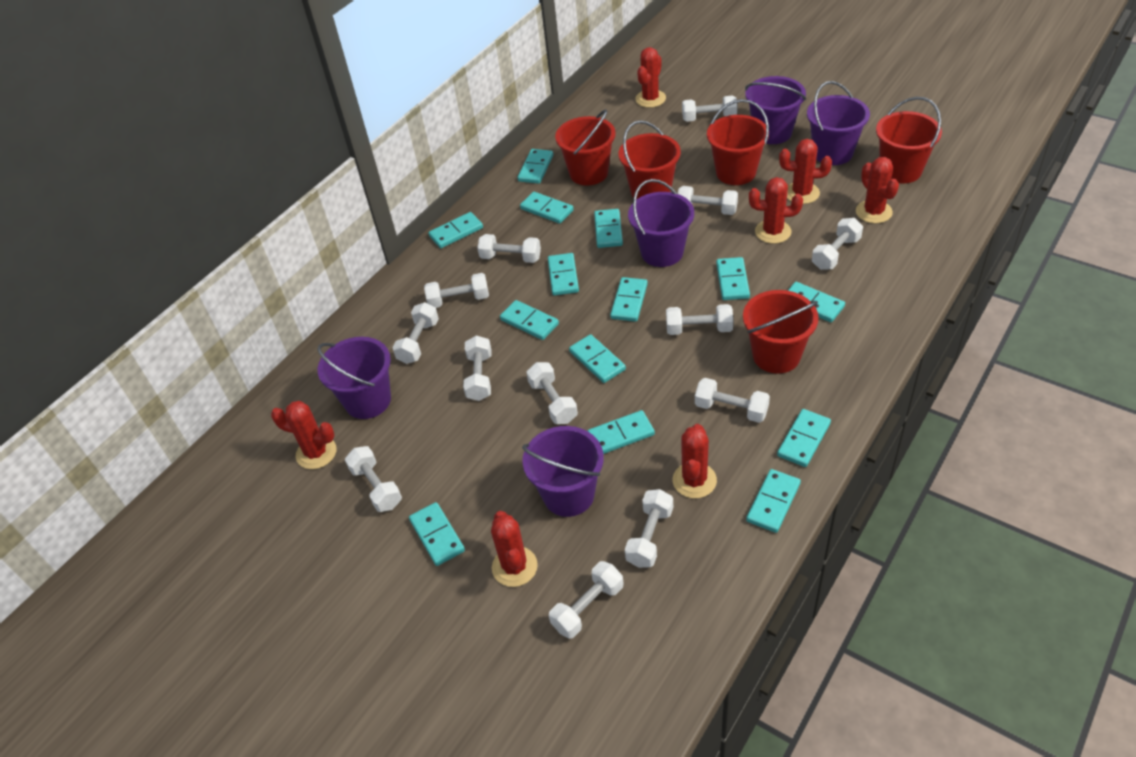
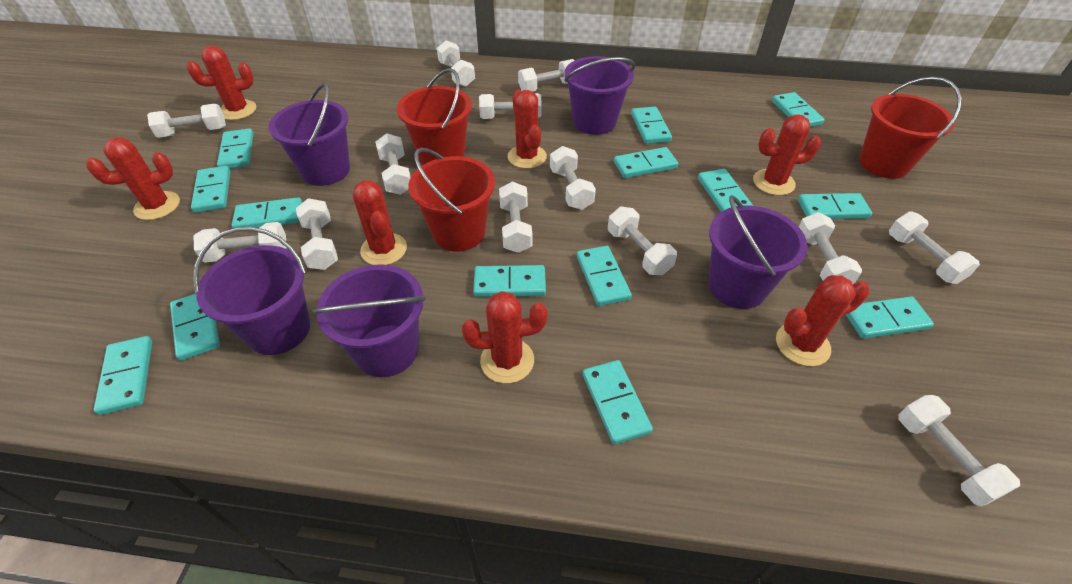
red bucket: 5 -> 3

